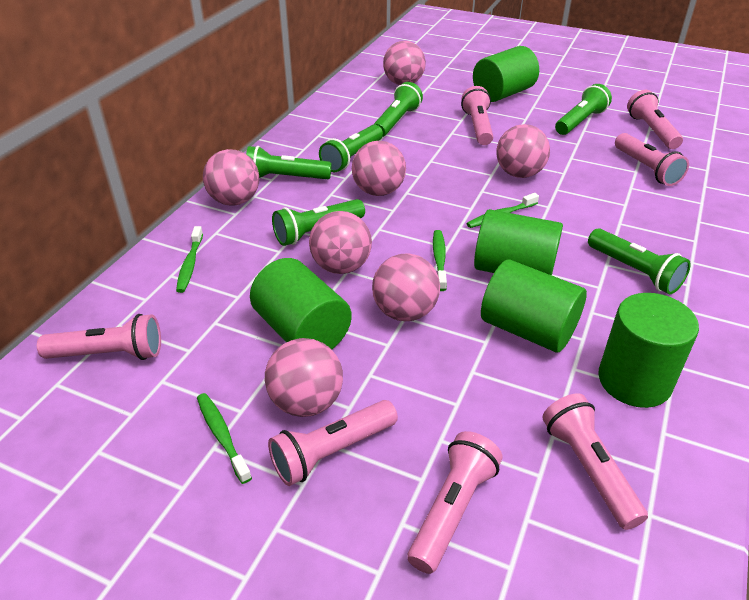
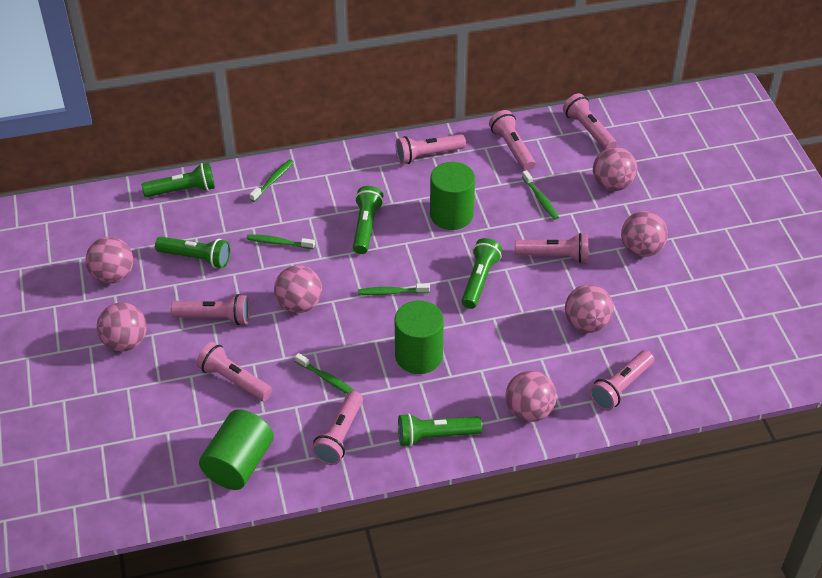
green cylinder: 5 -> 3
green flashlight: 6 -> 5
green toothbrush: 4 -> 5
pink flashlight: 7 -> 8

